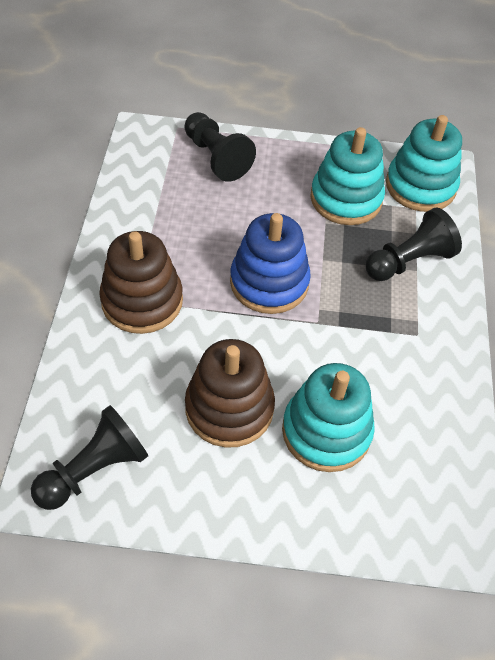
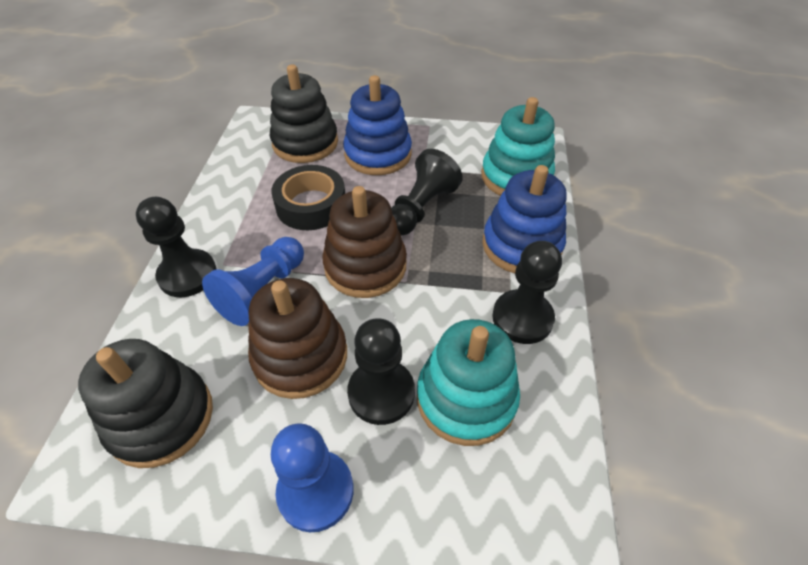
black pawn: 3 -> 4
black stacking toy: 0 -> 2
black tape: 0 -> 1
blue pawn: 0 -> 2
blue stacking toy: 1 -> 2
turquoise stacking toy: 3 -> 2

